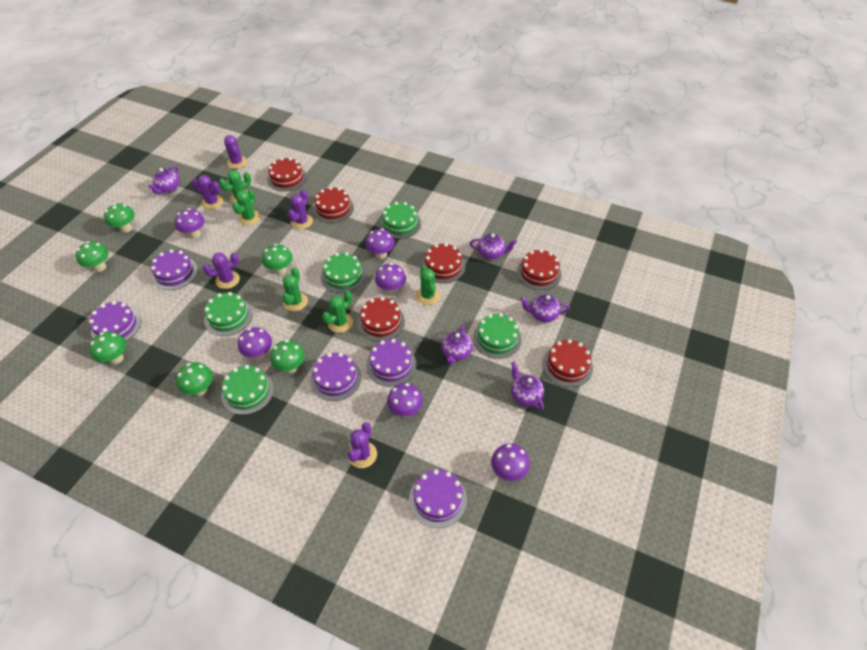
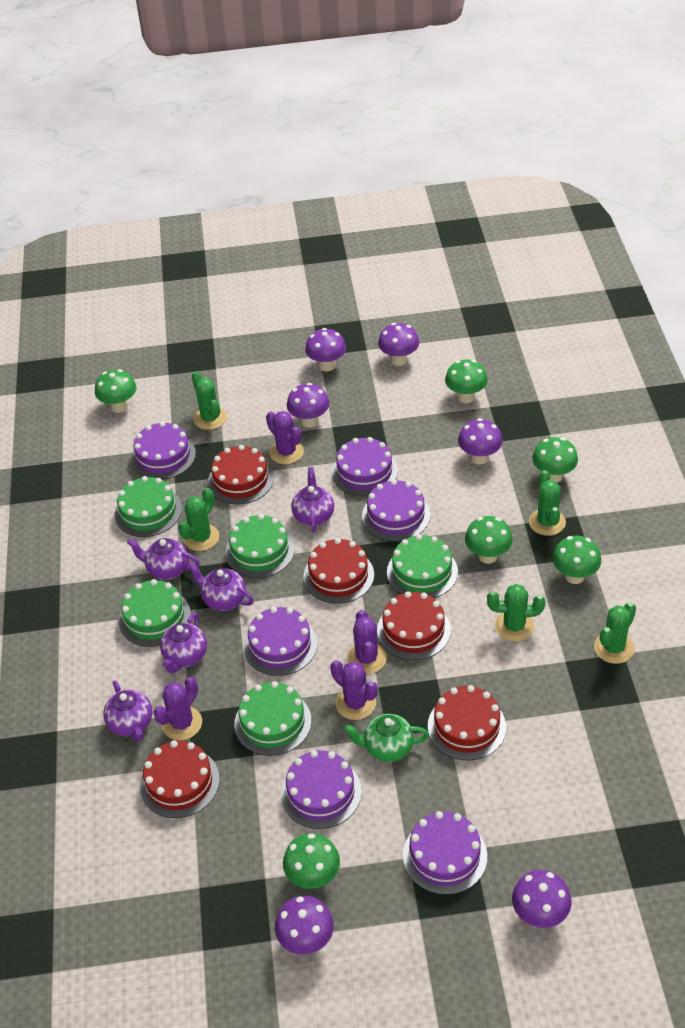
green teapot: 0 -> 1
purple cactus: 5 -> 4
purple cake: 5 -> 6
red cake: 6 -> 5

